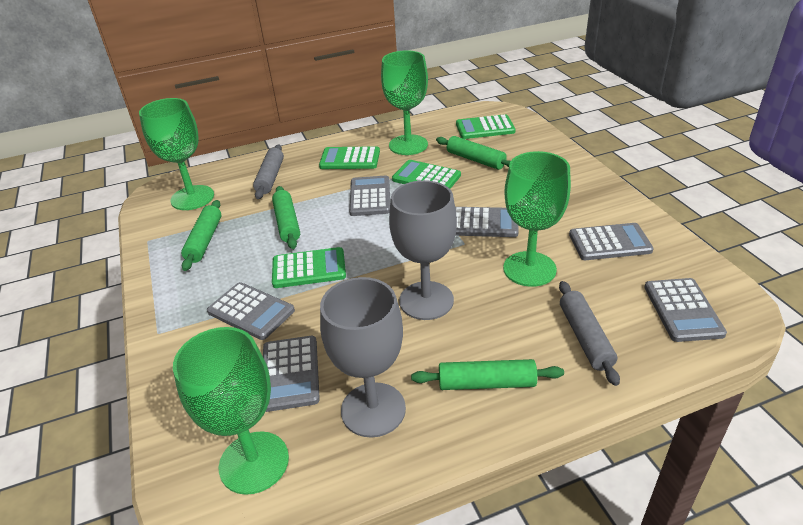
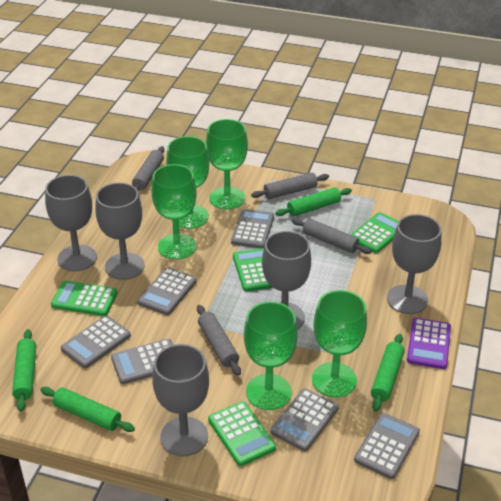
green goblet: 4 -> 5
grey goblet: 2 -> 5
grey rolling pin: 2 -> 4
purple calculator: 0 -> 1

